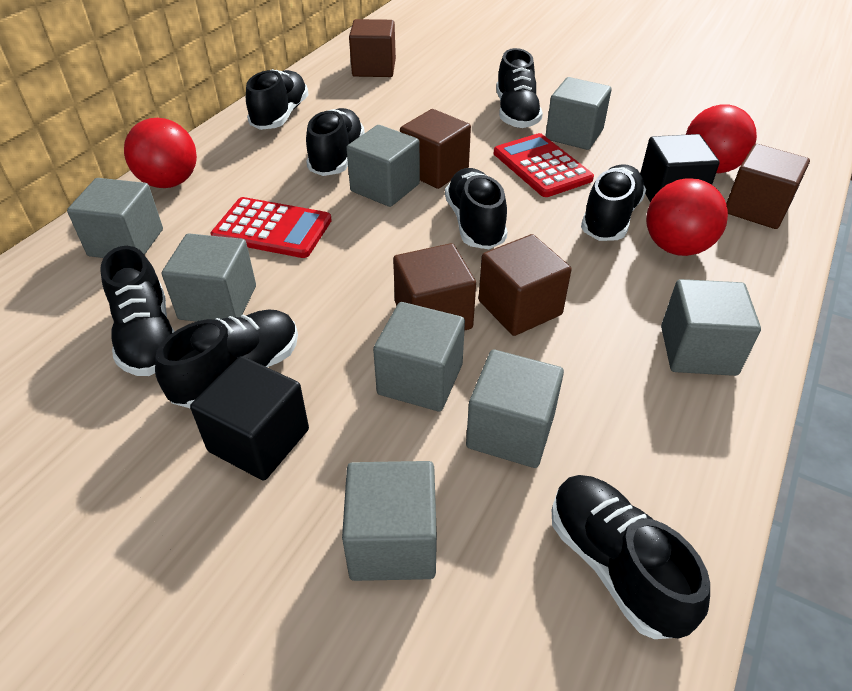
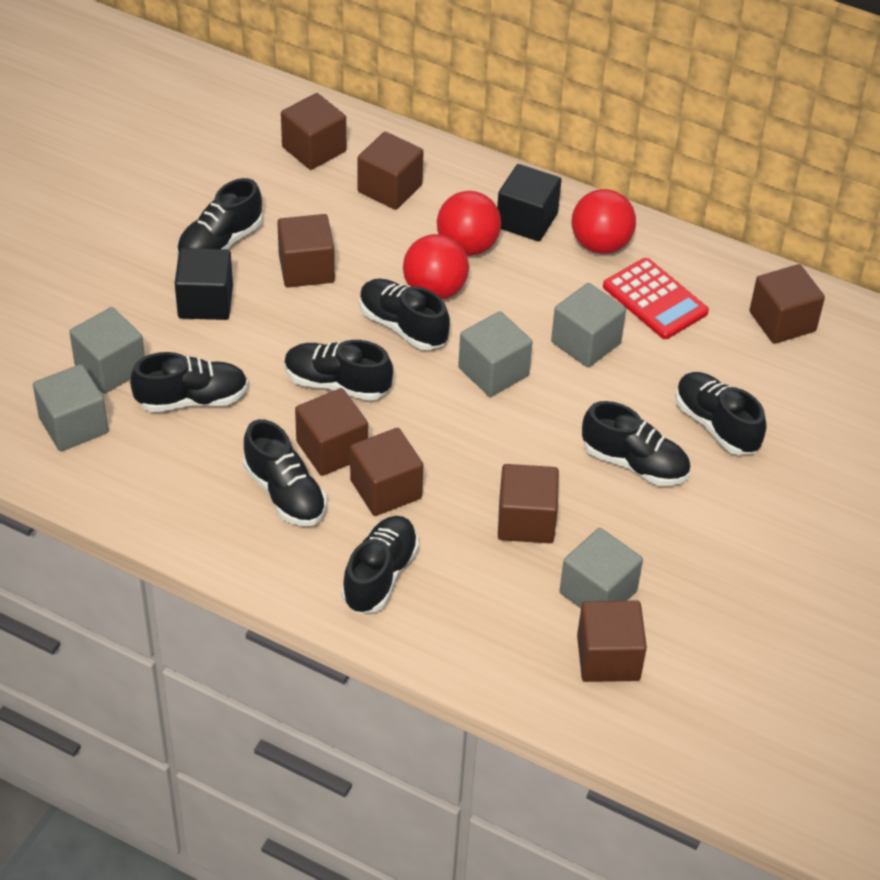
brown cube: 5 -> 8
grey cube: 8 -> 5
red calculator: 2 -> 1

